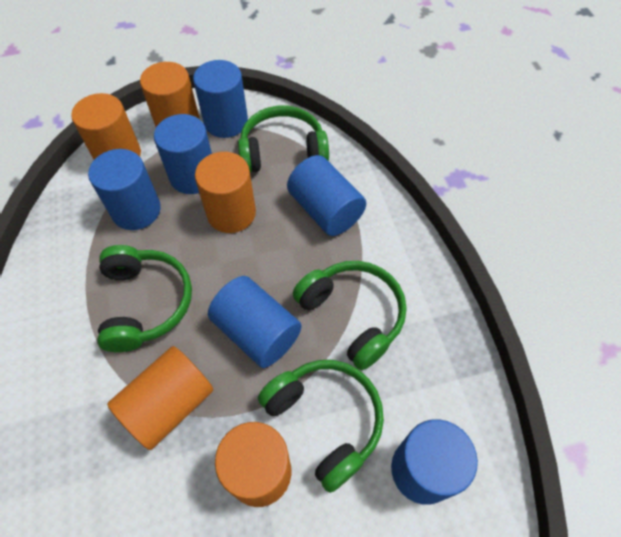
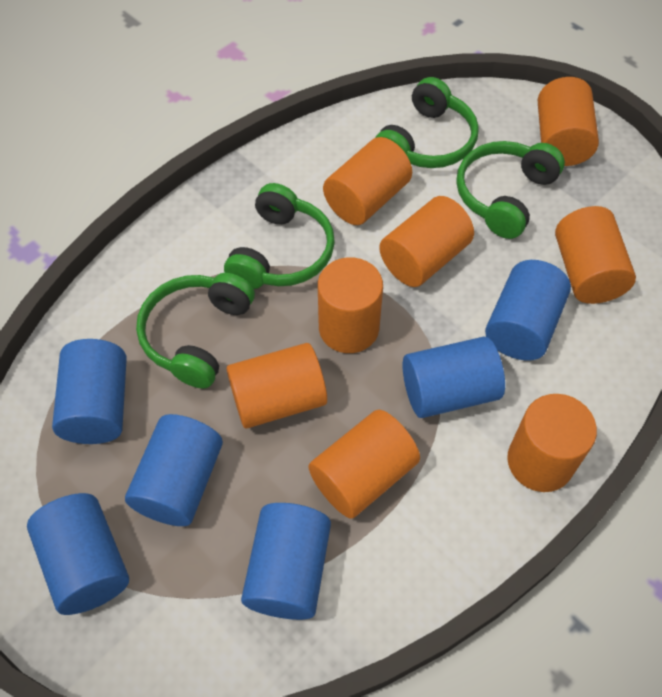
orange cylinder: 5 -> 8

